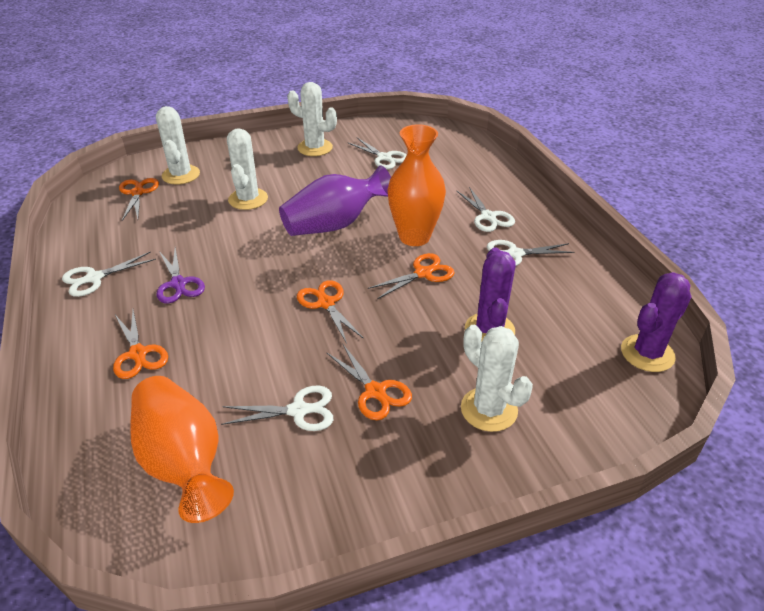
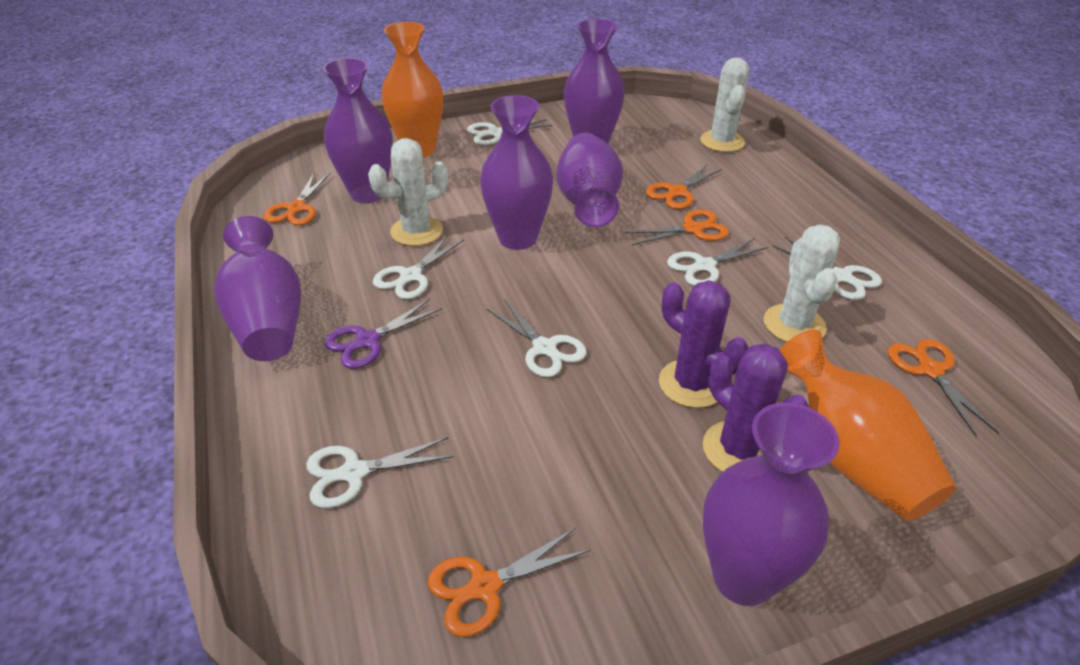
purple vase: 1 -> 6
white cactus: 4 -> 3
white scissors: 5 -> 6

